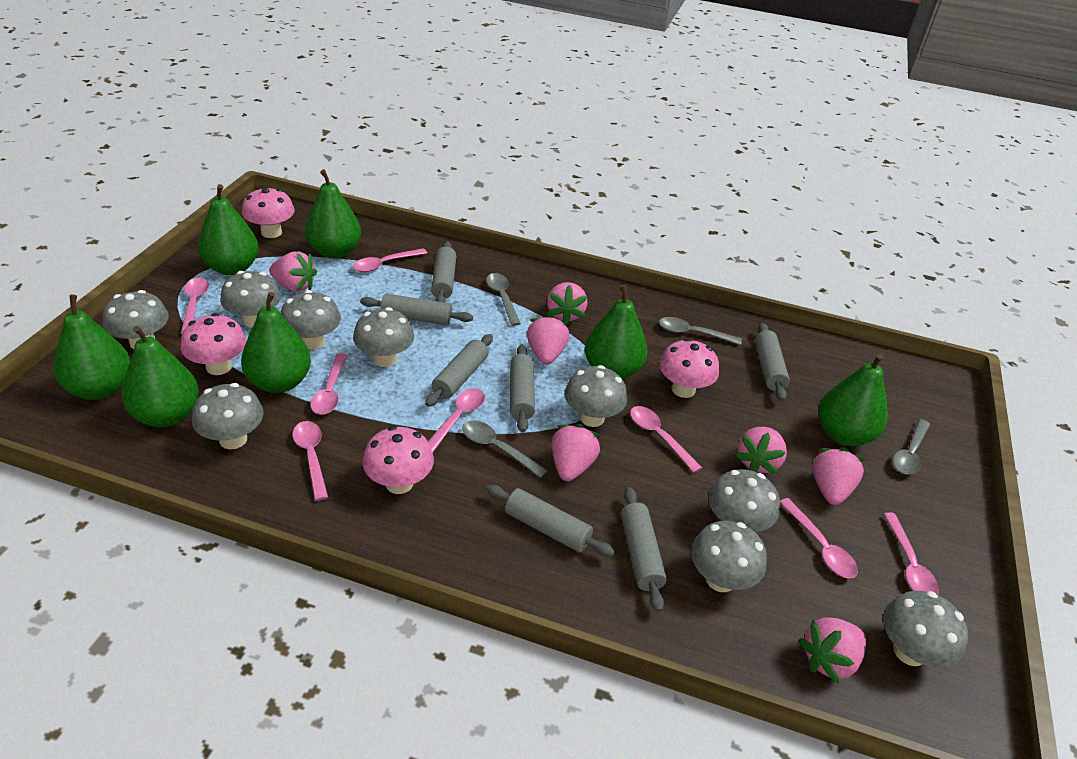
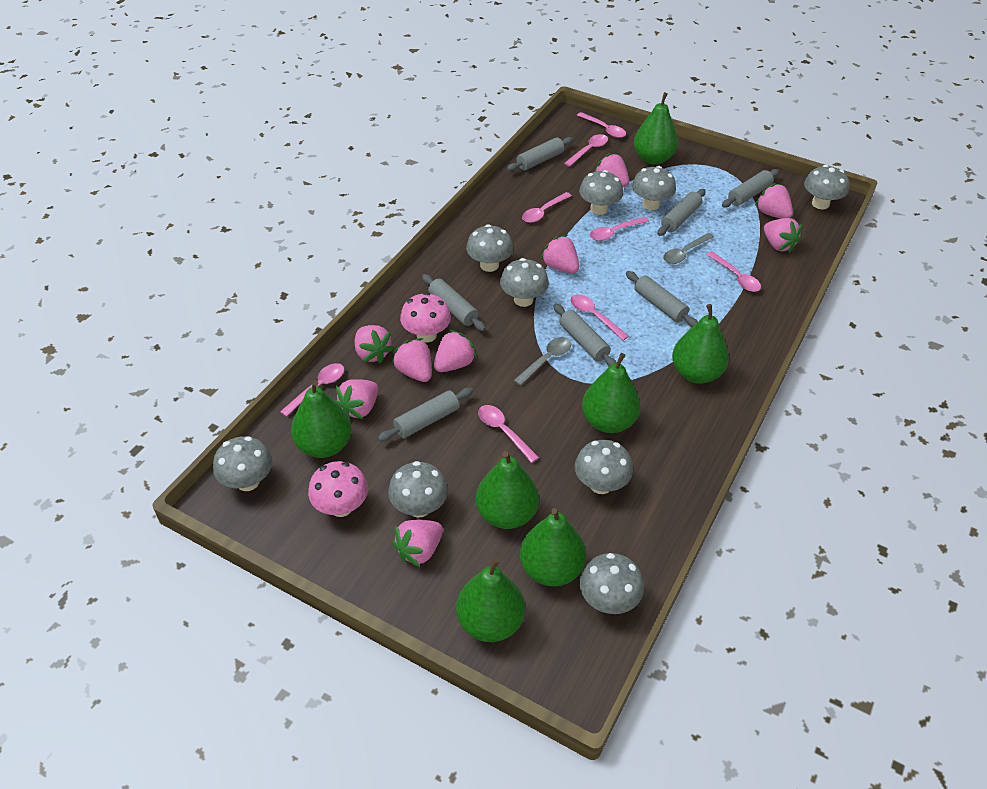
grey spoon: 4 -> 2
pink mushroom: 4 -> 2
pink strawberry: 7 -> 9

